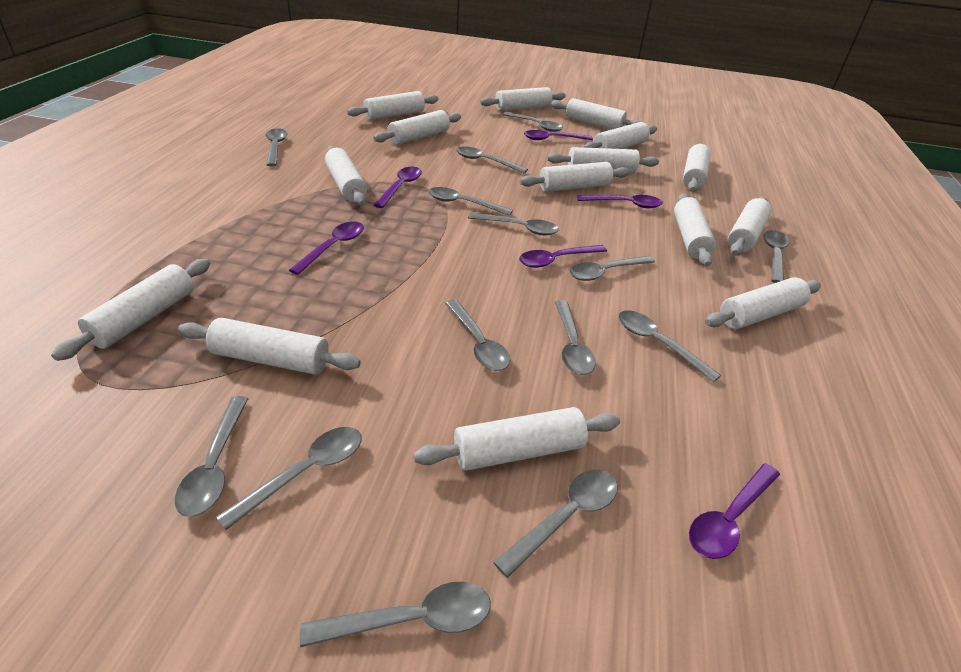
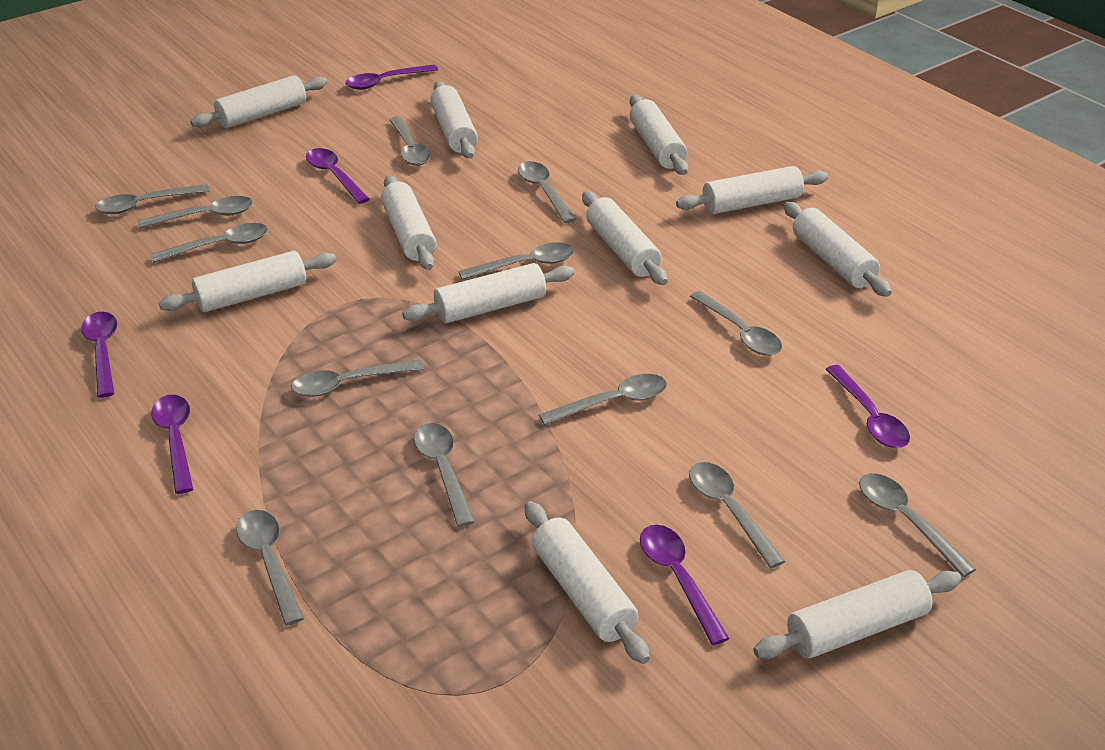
grey spoon: 14 -> 13
white rolling pin: 15 -> 11

